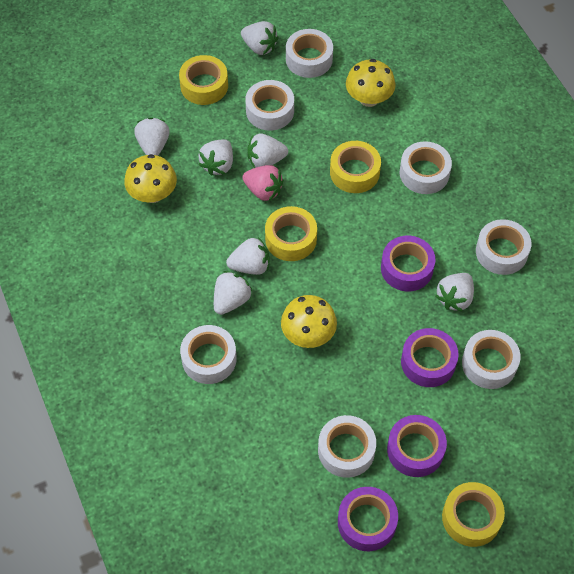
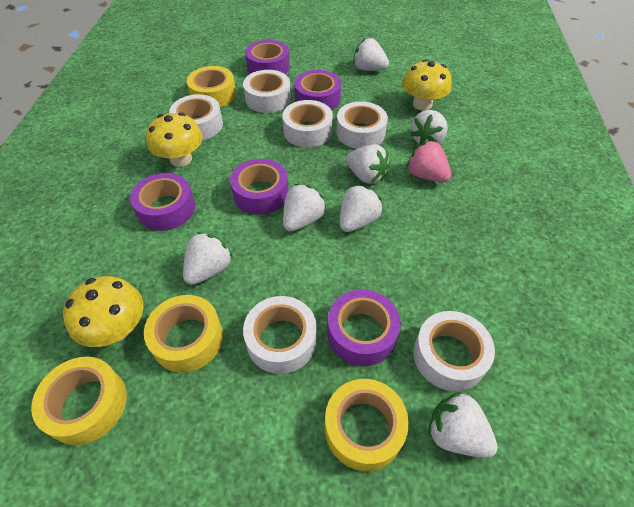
purple tape: 4 -> 5
white tape: 7 -> 6

